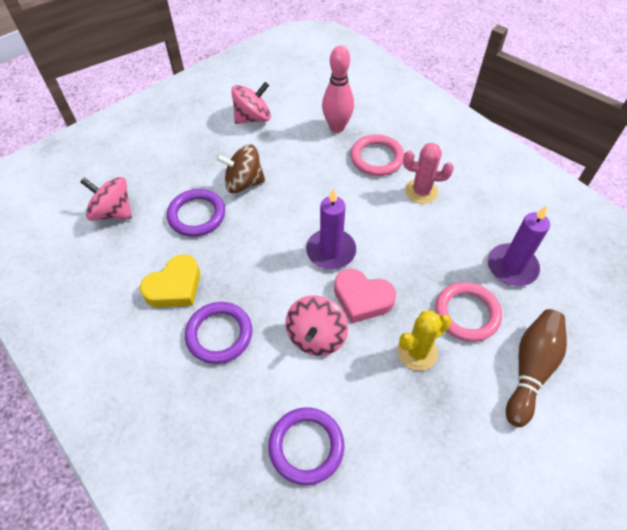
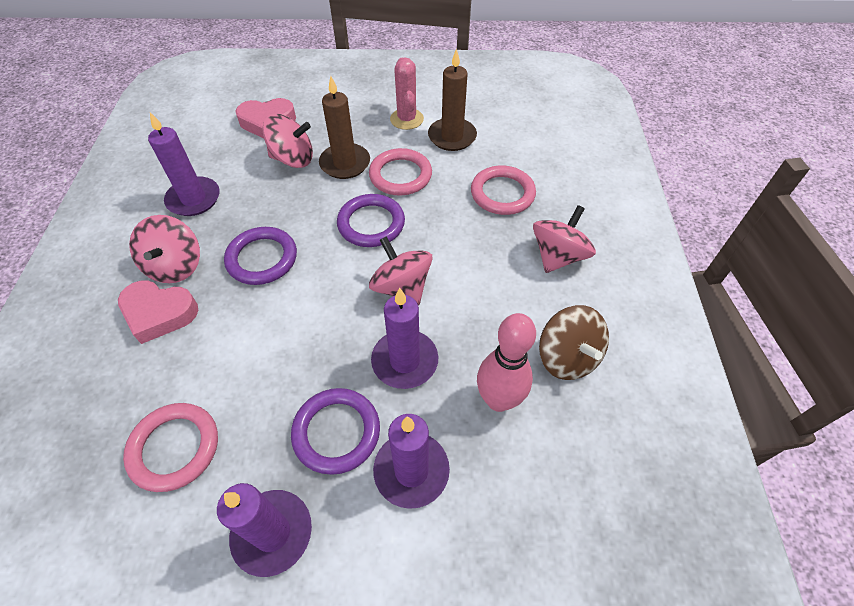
brown bowling pin: 1 -> 0
brown candle: 0 -> 2
pink heart: 1 -> 2
pink ring: 2 -> 3
pink spinning top: 3 -> 4
purple candle: 2 -> 4
yellow cactus: 1 -> 0
yellow heart: 1 -> 0

